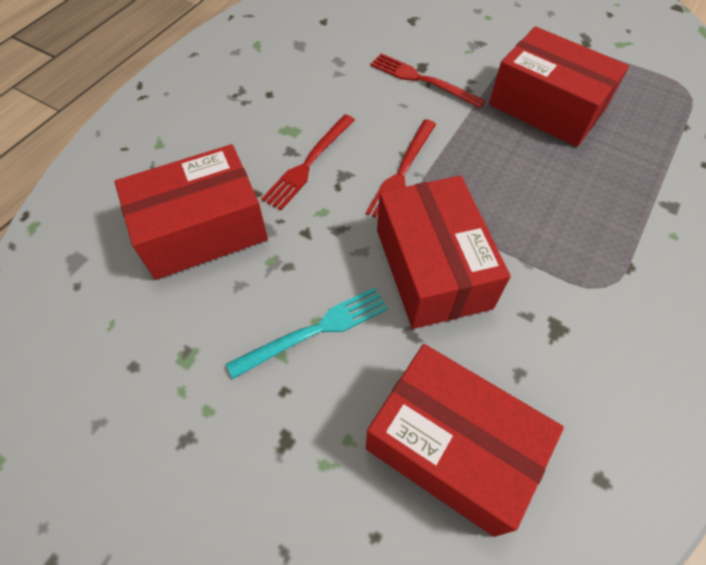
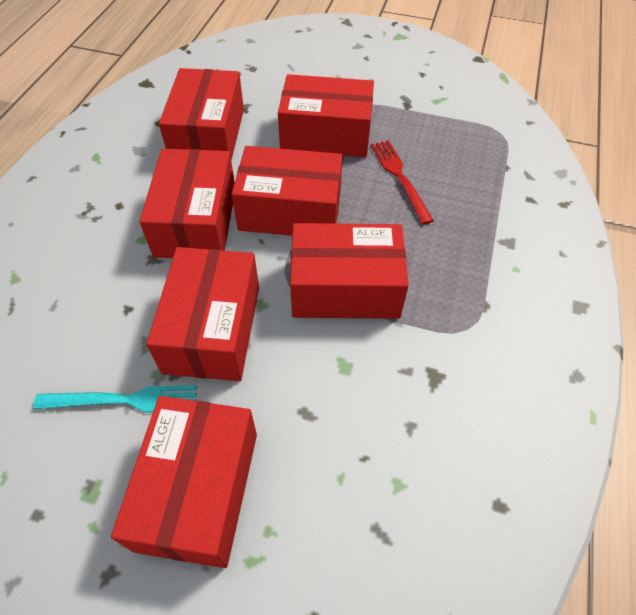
red box: 4 -> 7
red fork: 3 -> 1

